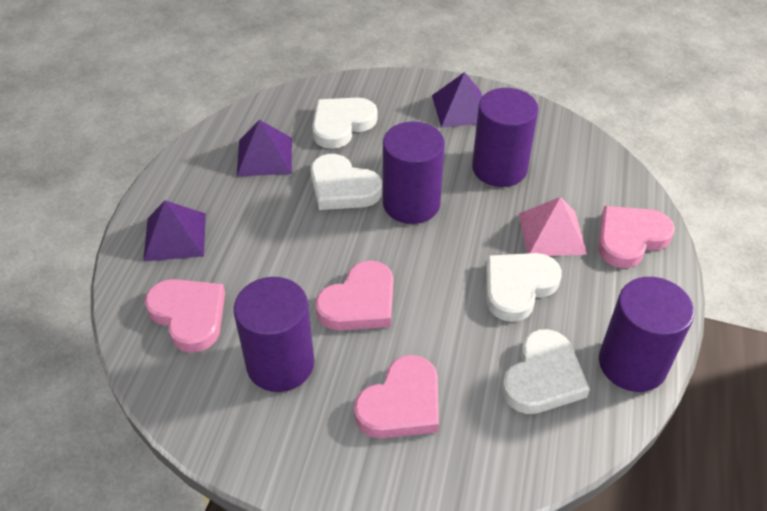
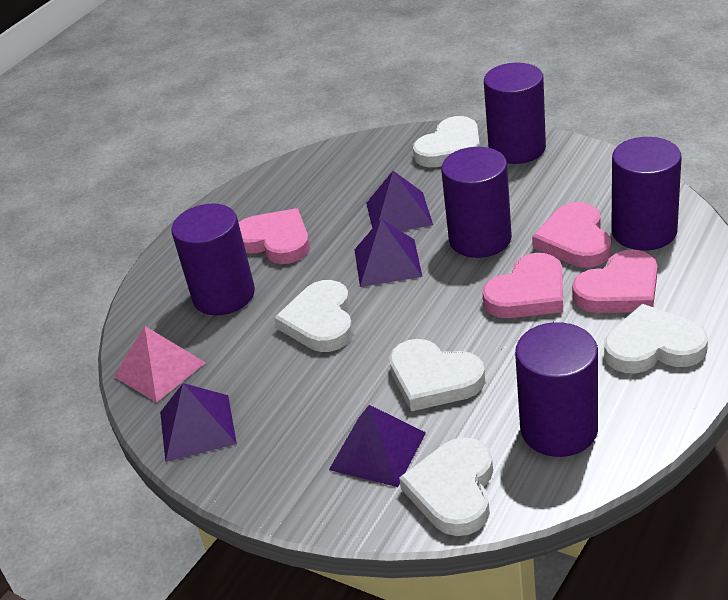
purple cylinder: 4 -> 5
purple pyramid: 3 -> 4
white heart: 4 -> 5

